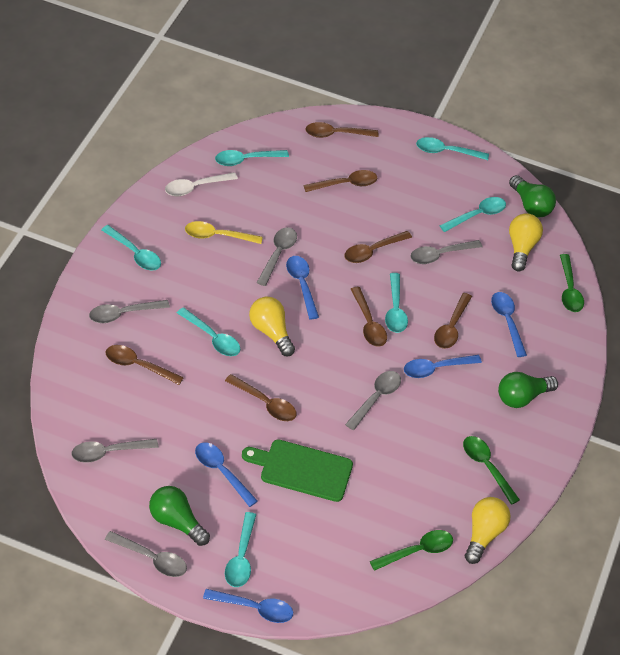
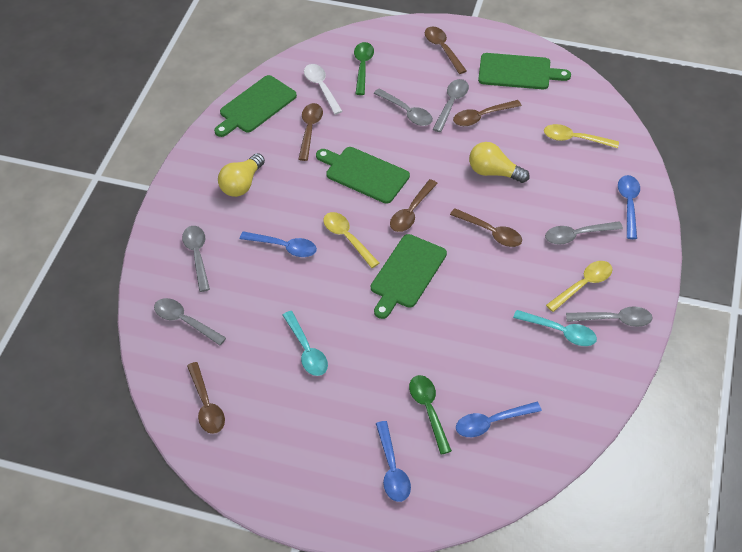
blue spoon: 5 -> 4
brown spoon: 7 -> 6
green cutting board: 1 -> 4
green light bulb: 3 -> 0
green spoon: 3 -> 2
turquoise spoon: 7 -> 2
yellow light bulb: 3 -> 2
yellow spoon: 1 -> 3

